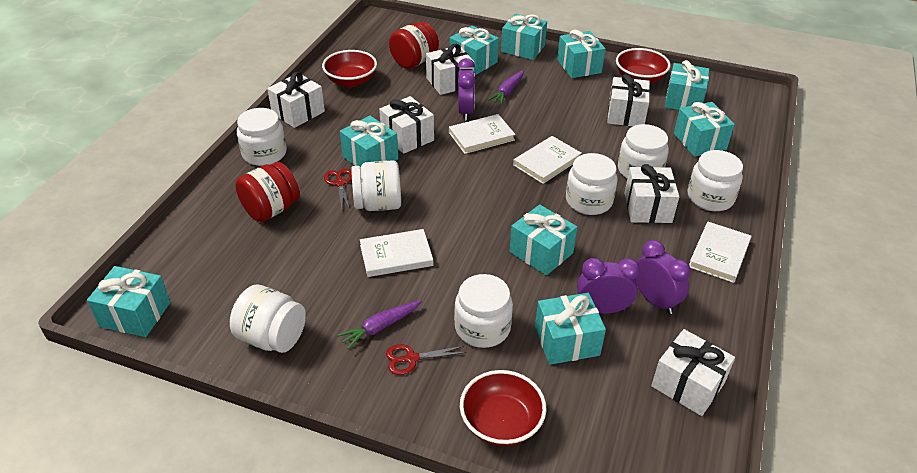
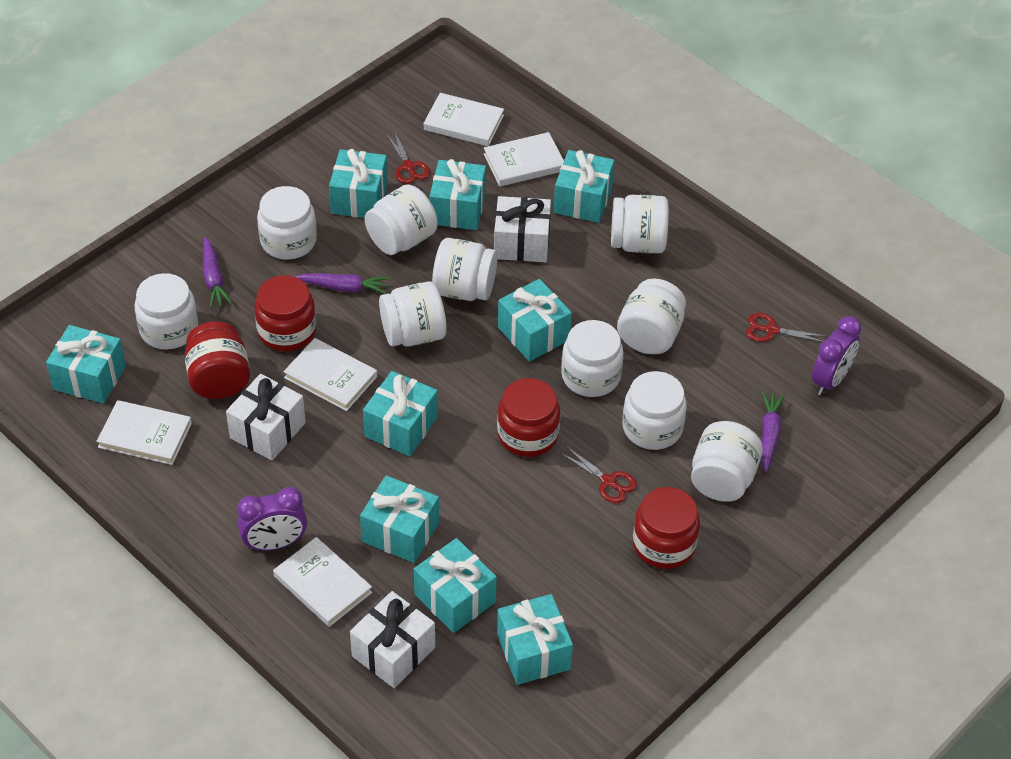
purple carrot: 2 -> 3
purple clock: 3 -> 2
red bowl: 3 -> 0
red jar: 2 -> 4
red scissors: 2 -> 3
white book: 4 -> 5
white gift: 6 -> 3
white jar: 7 -> 10

